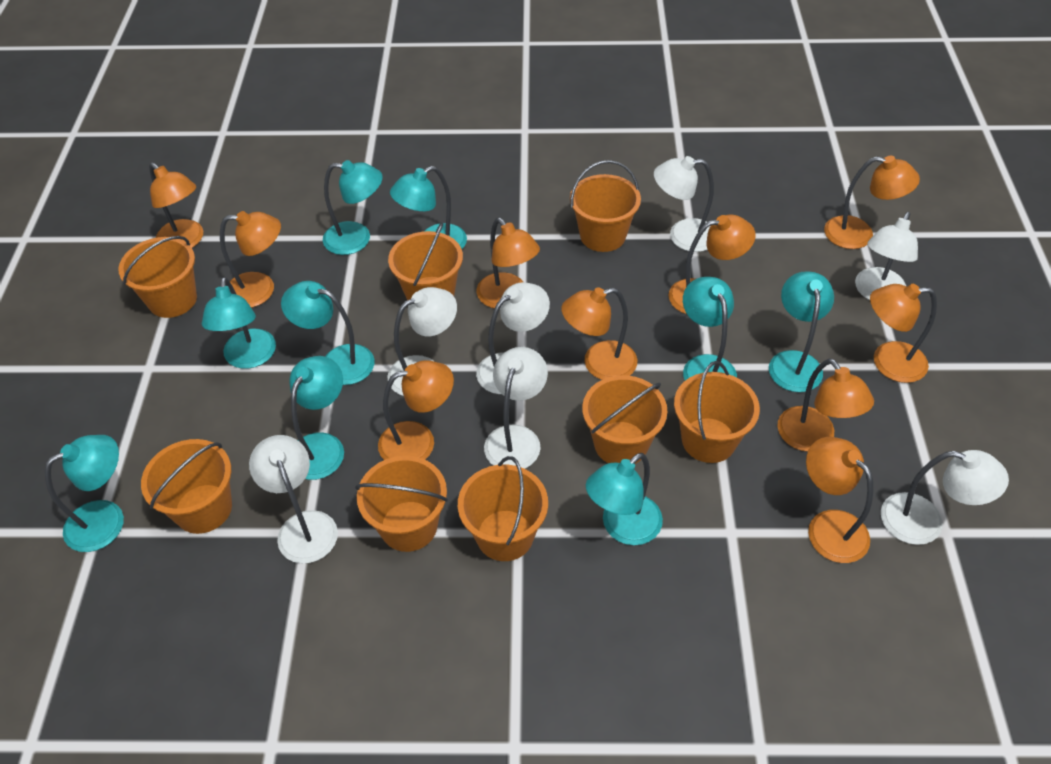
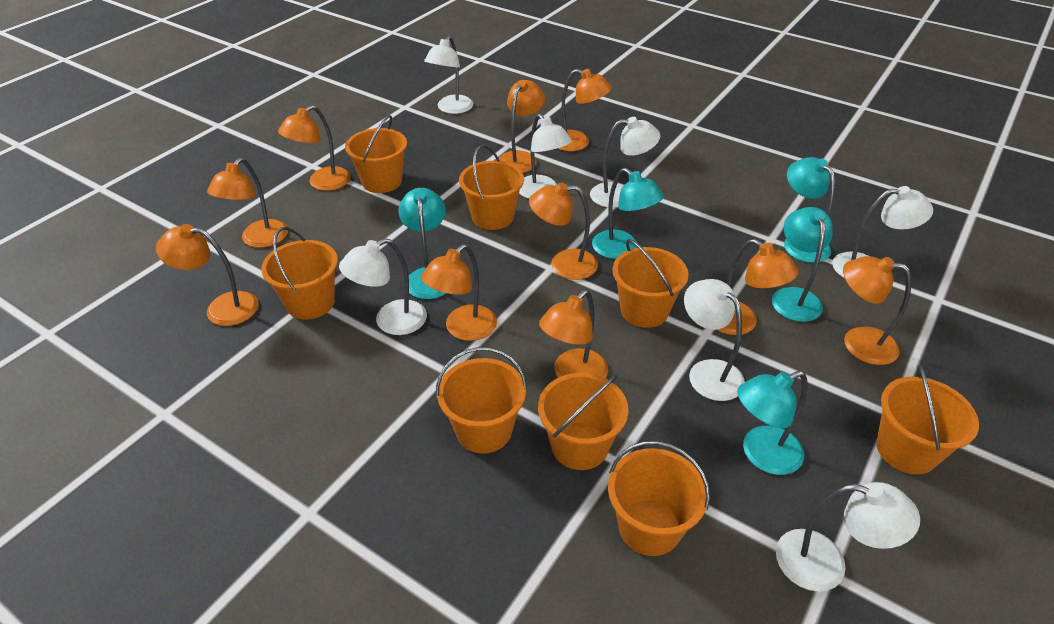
turquoise lamp: 9 -> 5

